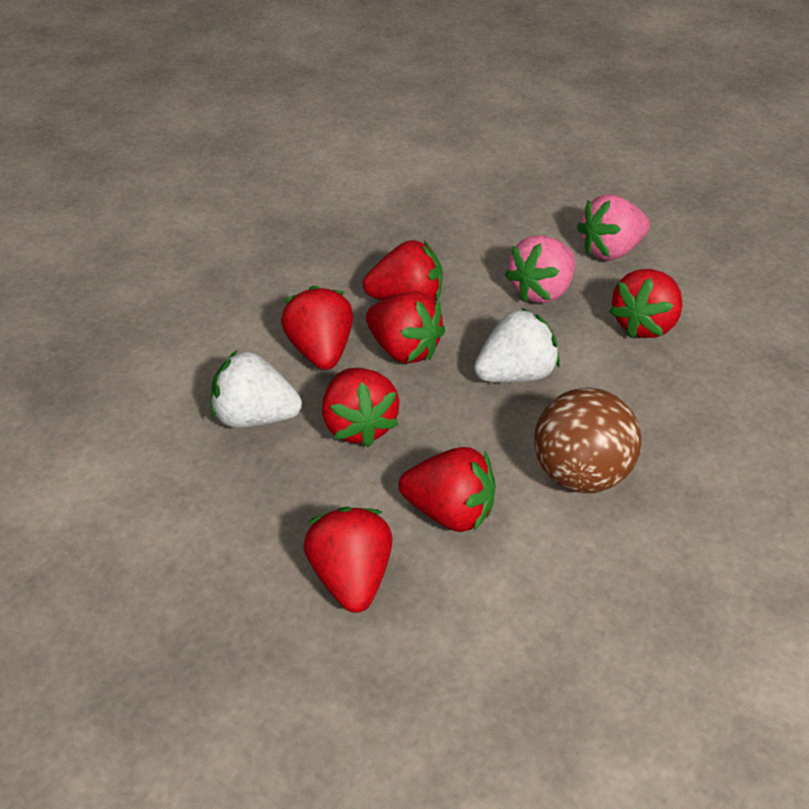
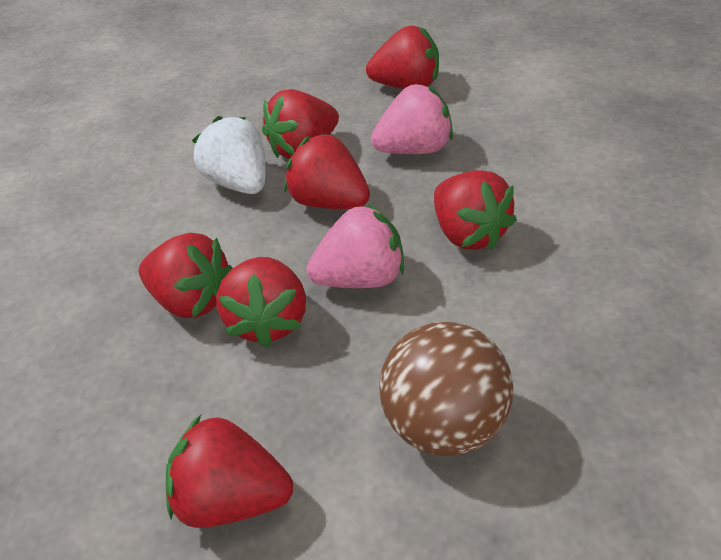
white strawberry: 2 -> 1

